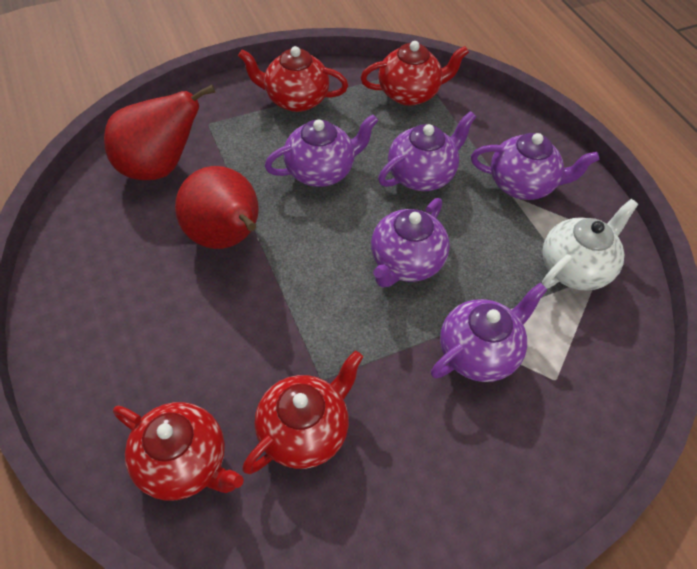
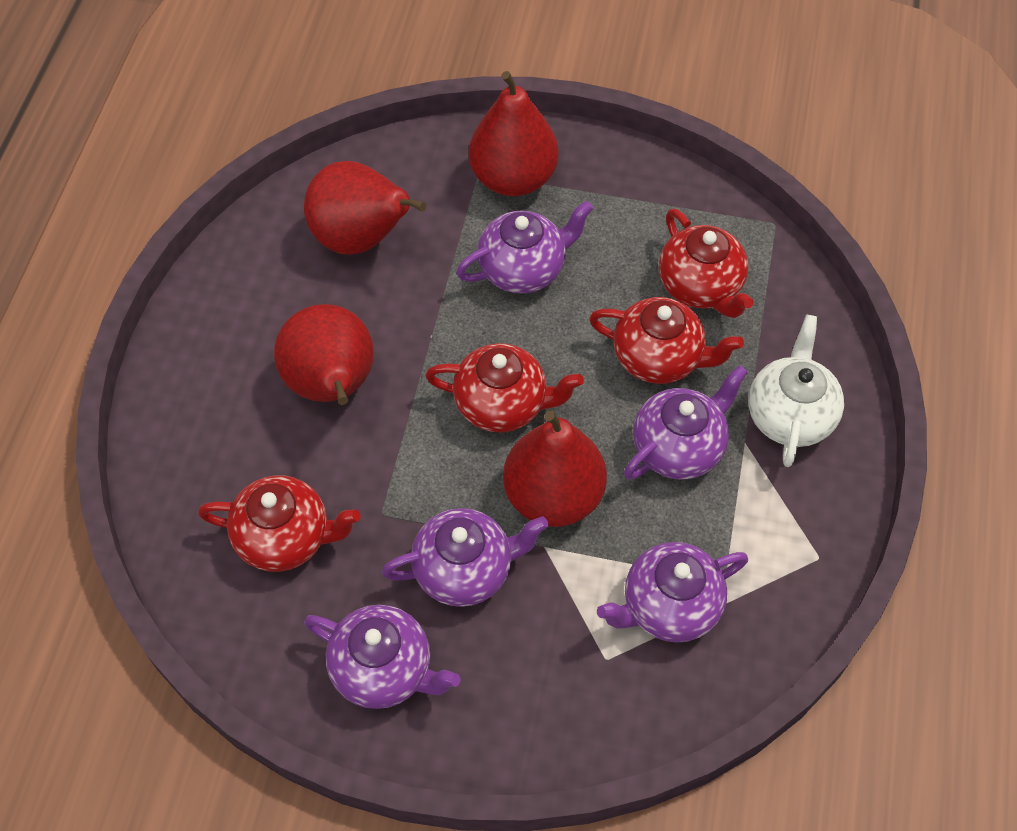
red pear: 2 -> 4

